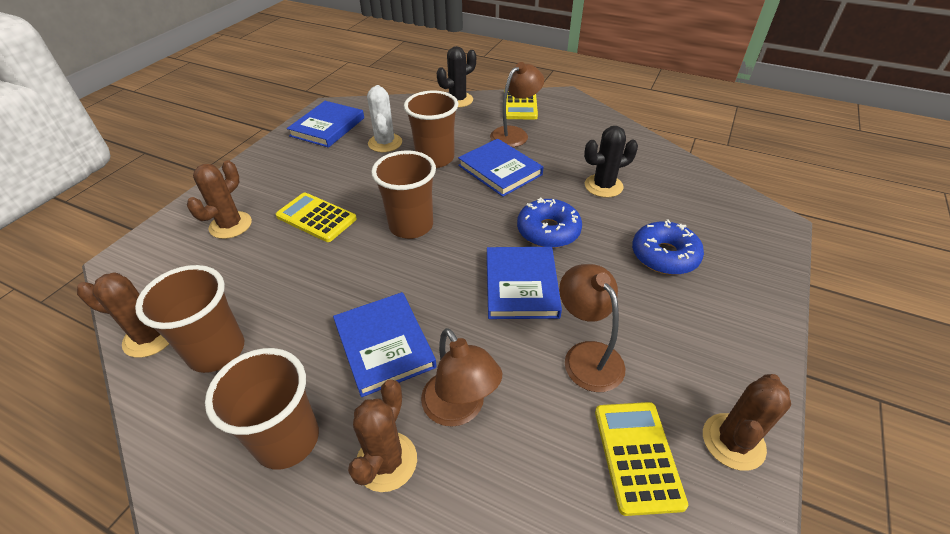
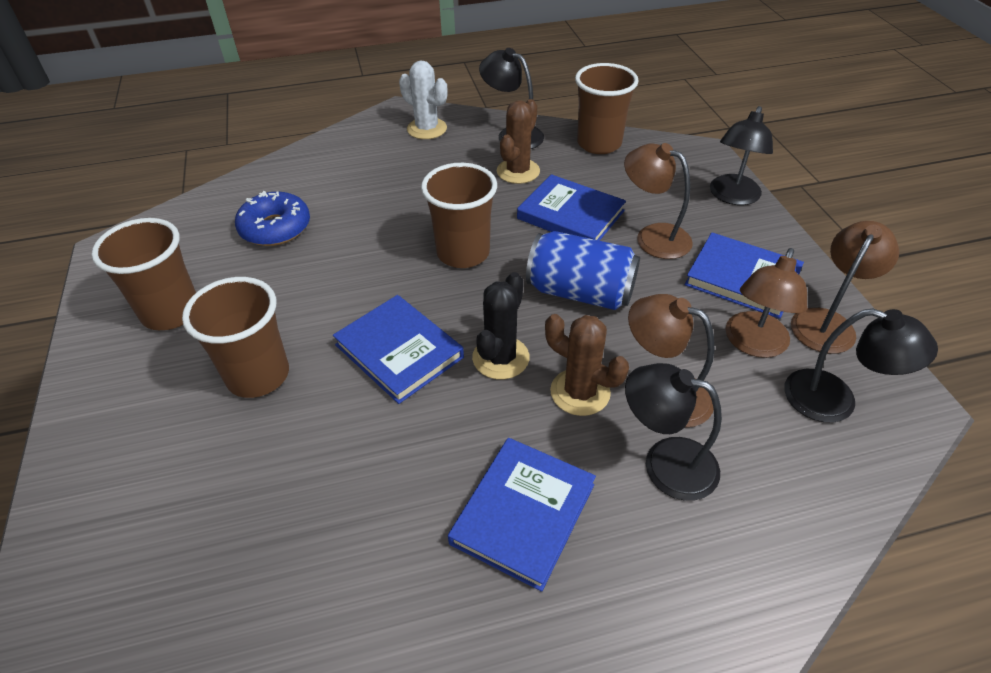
black cactus: 2 -> 1
black lamp: 0 -> 4
blue can: 0 -> 1
blue donut: 2 -> 1
brown cactus: 4 -> 2
brown lamp: 3 -> 4
yellow calculator: 3 -> 0

